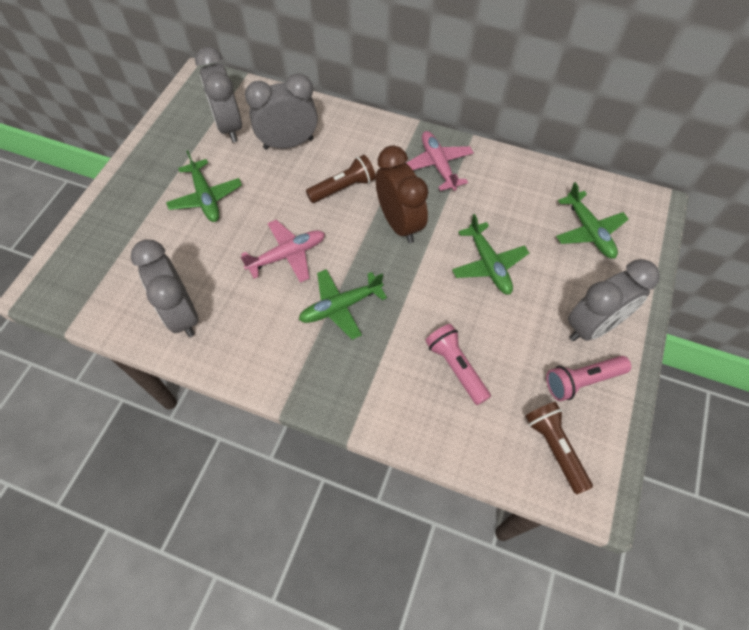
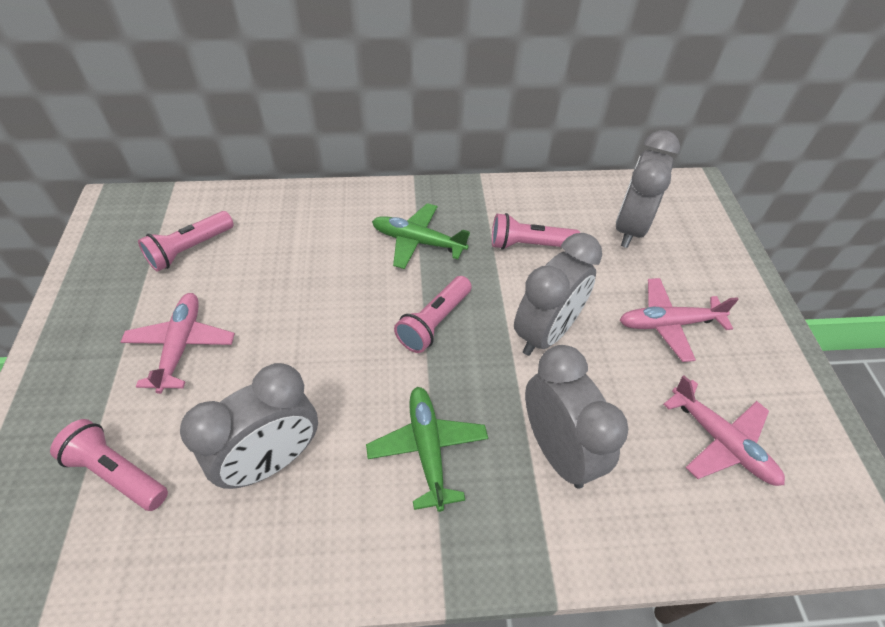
brown clock: 1 -> 0
brown flashlight: 2 -> 0
green plane: 4 -> 2
pink flashlight: 2 -> 4
pink plane: 2 -> 3

